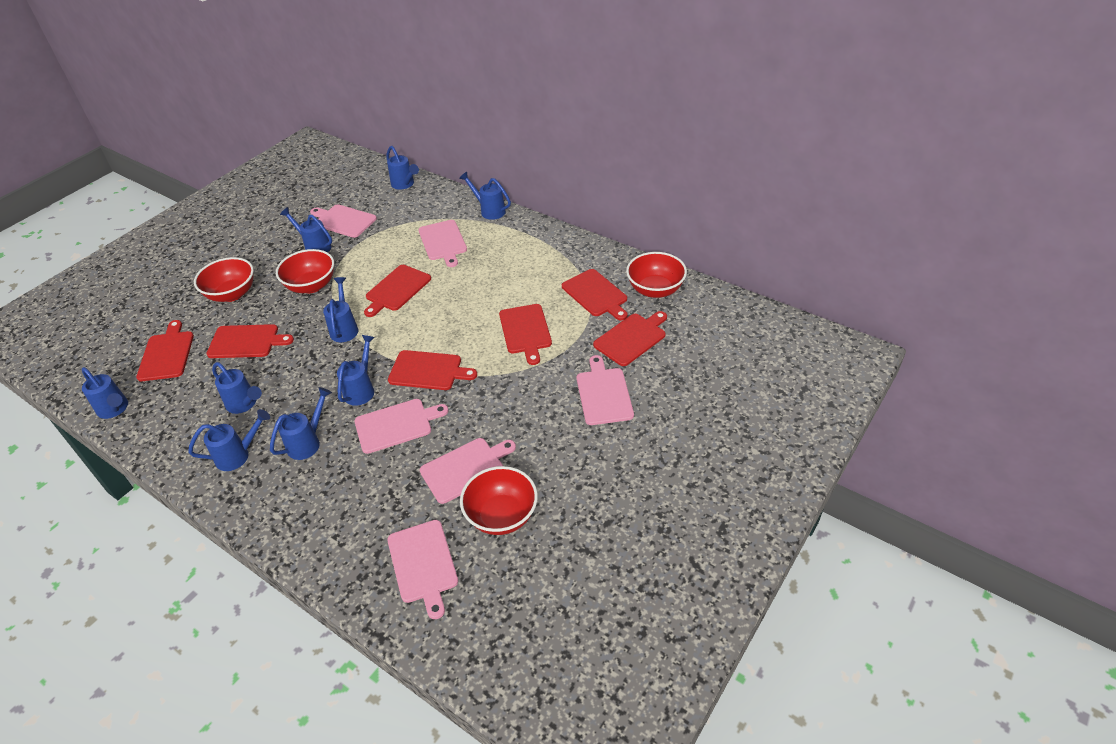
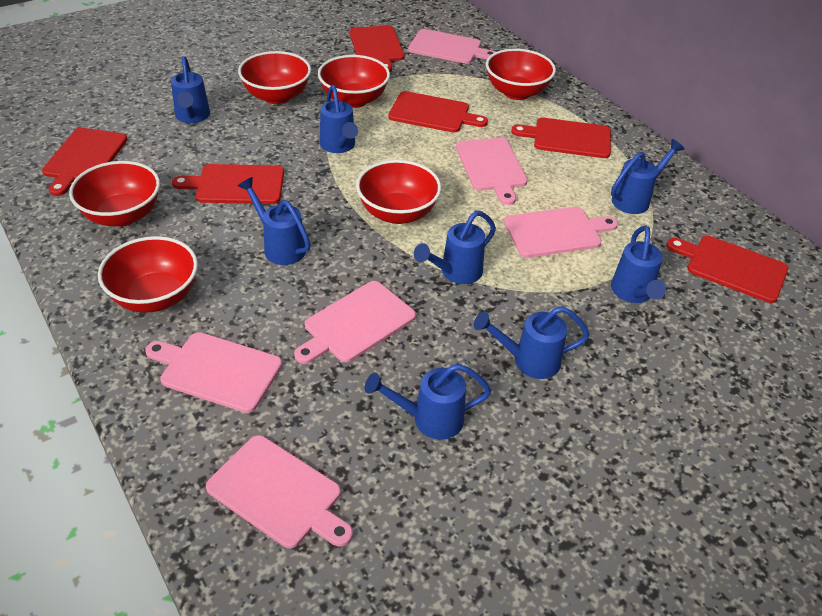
blue watering can: 9 -> 8
red bowl: 4 -> 6
red cutting board: 7 -> 6

